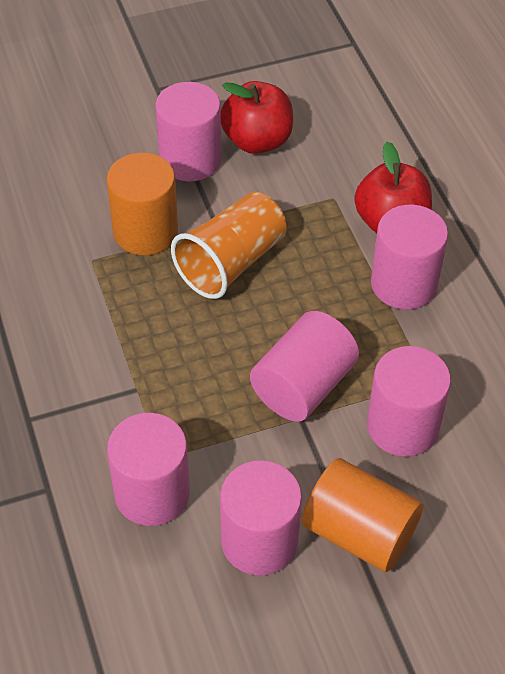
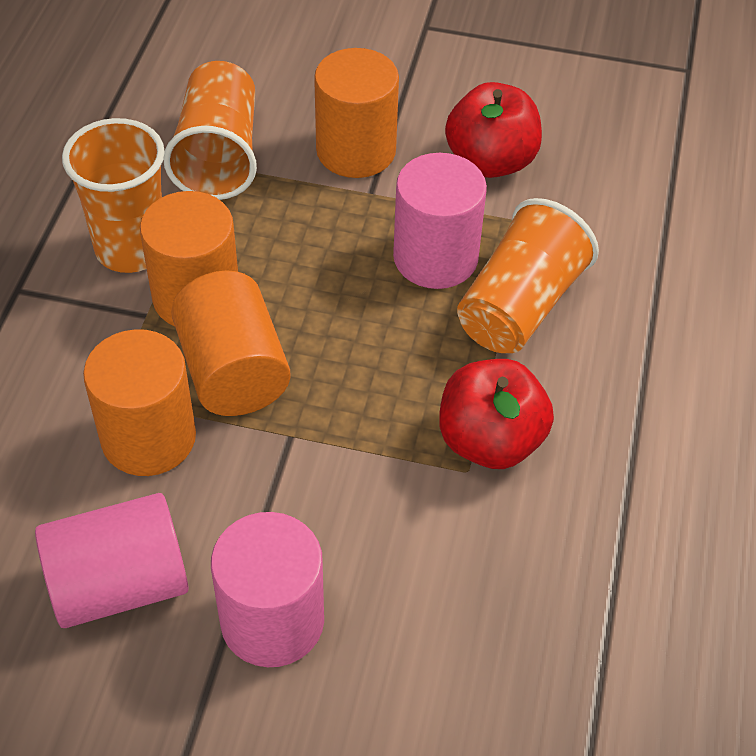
orange cup: 1 -> 3
orange cylinder: 2 -> 4
pink cylinder: 6 -> 3

